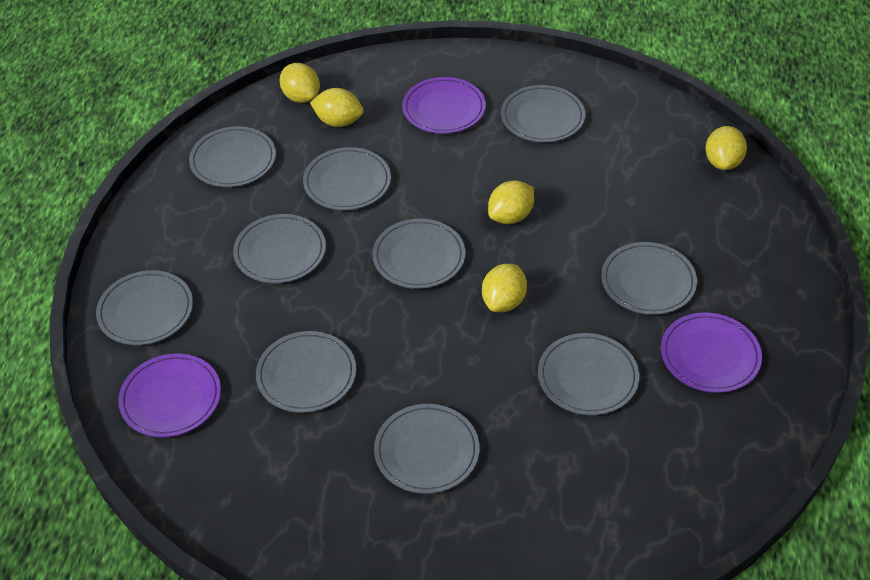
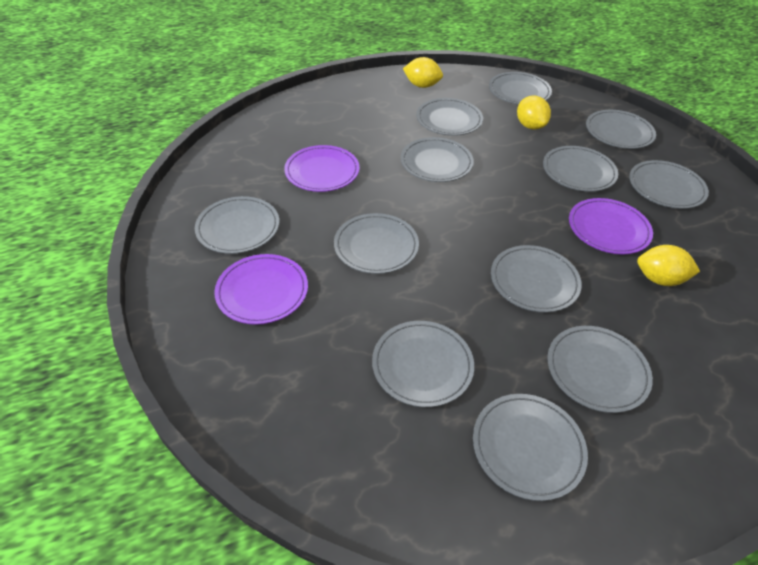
grey plate: 10 -> 12
yellow lemon: 5 -> 3

